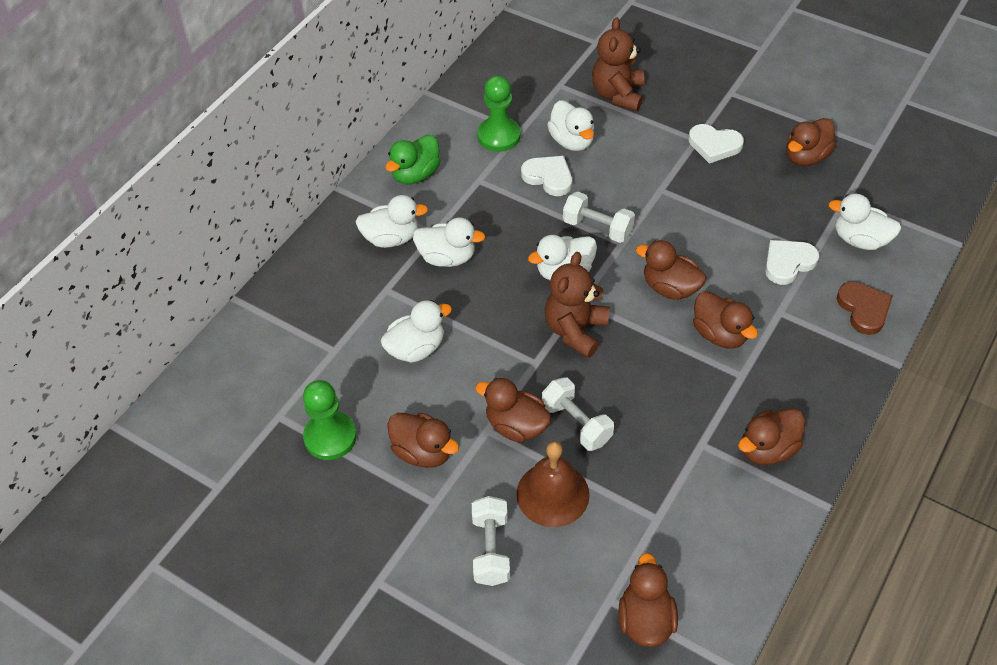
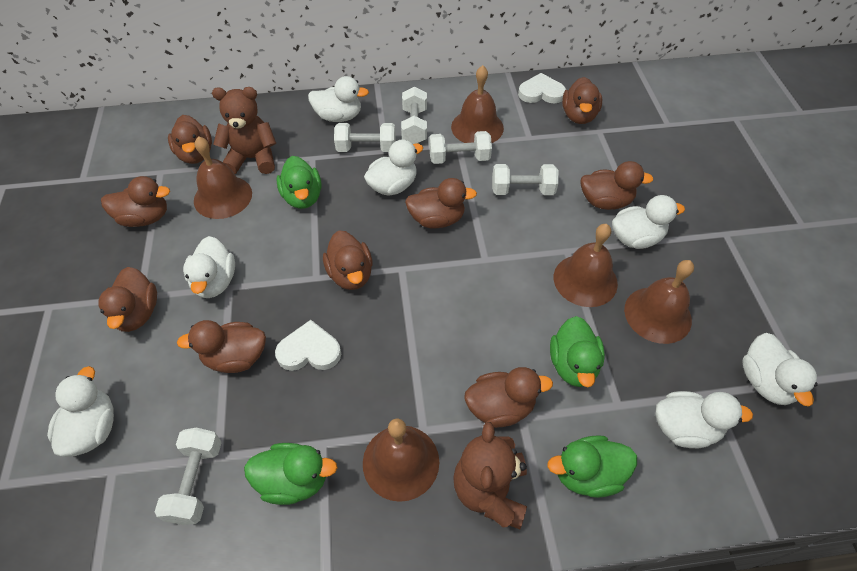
brown bell: 1 -> 5
brown duck: 7 -> 9
brown heart: 1 -> 0
green duck: 1 -> 4
green pawn: 2 -> 0
white duck: 6 -> 7
white dumbbell: 3 -> 5
white heart: 3 -> 2

